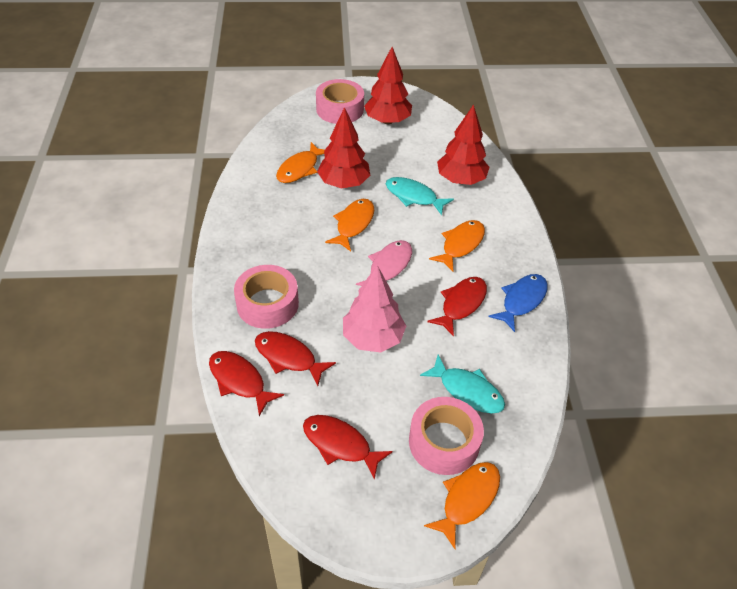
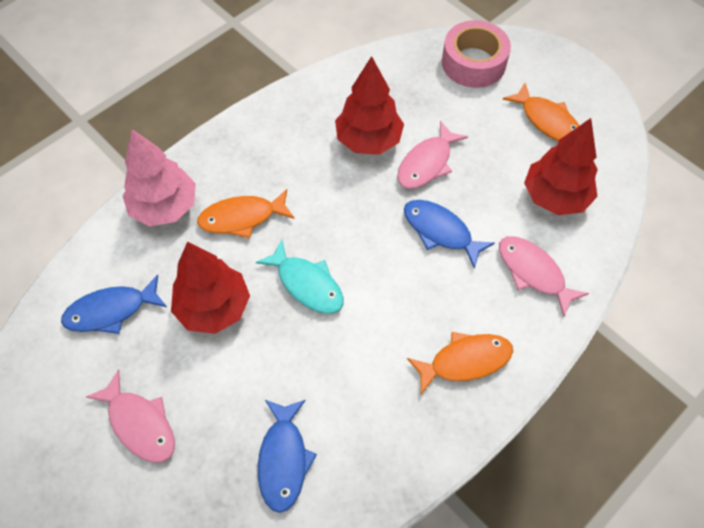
blue fish: 1 -> 3
orange fish: 4 -> 3
pink fish: 1 -> 3
pink tape: 3 -> 1
red fish: 4 -> 0
turquoise fish: 2 -> 1

